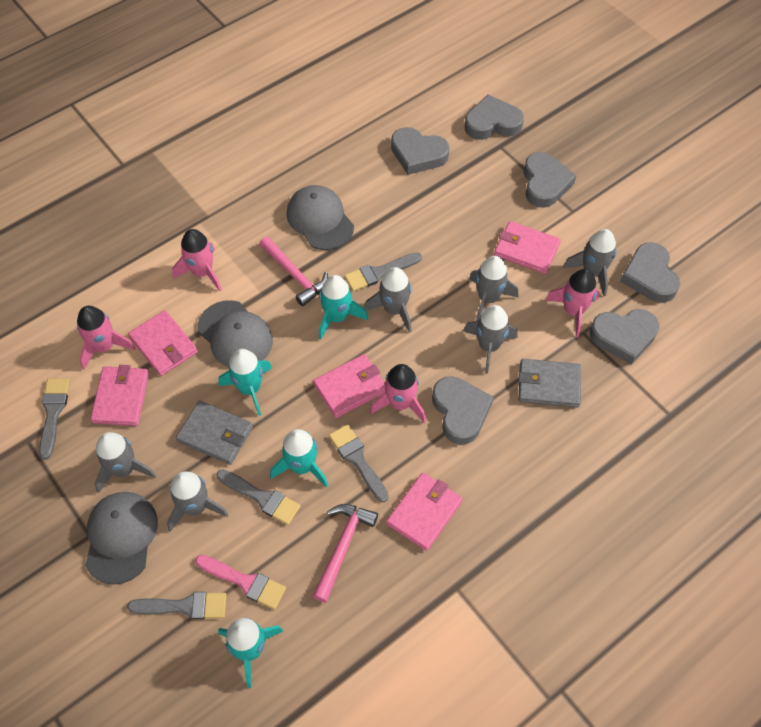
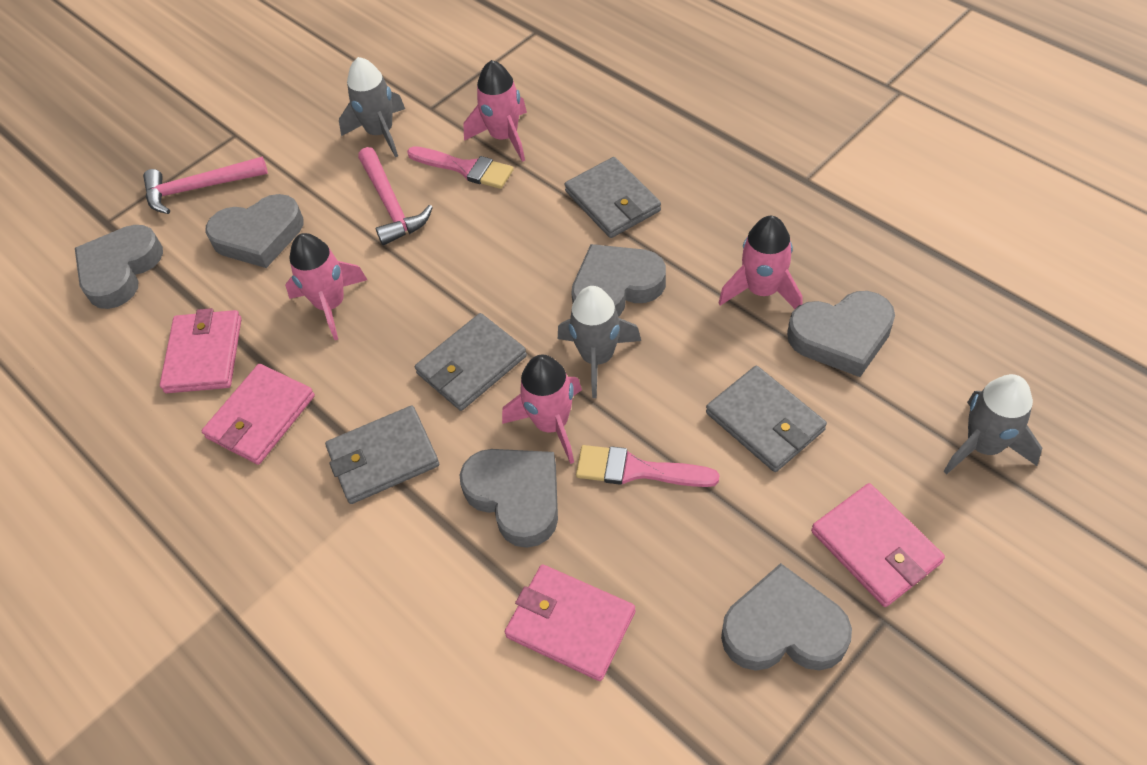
grey brush: 5 -> 0
grey cap: 3 -> 0
grey rocket: 6 -> 3
grey wallet: 2 -> 4
pink brush: 1 -> 2
pink wallet: 5 -> 4
turquoise rocket: 4 -> 0

